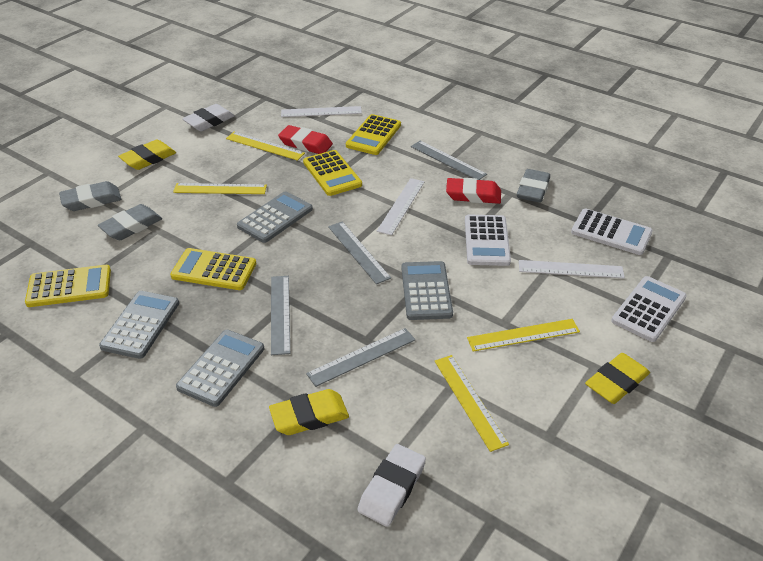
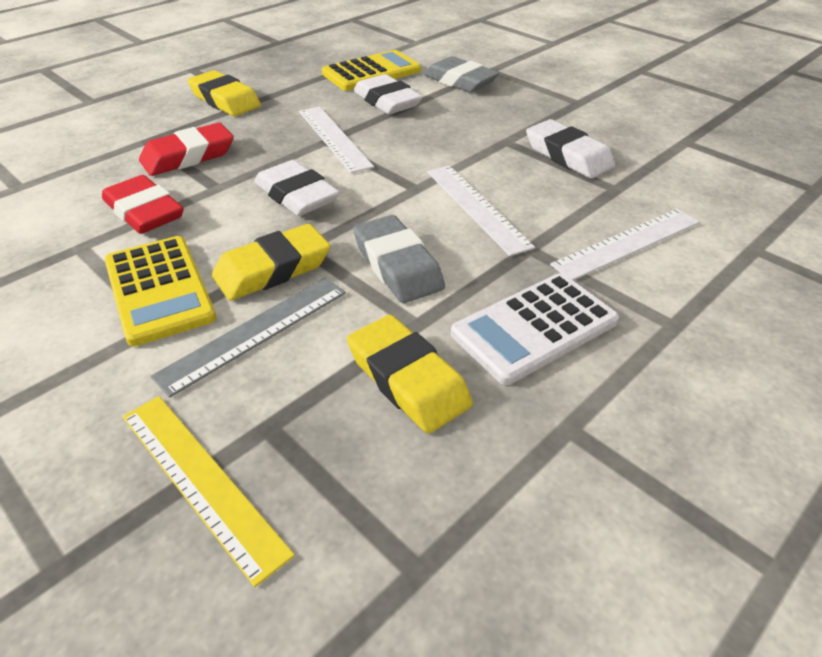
grey calculator: 4 -> 0
grey eraser: 3 -> 2
grey ruler: 4 -> 1
white calculator: 3 -> 1
white eraser: 2 -> 3
yellow calculator: 4 -> 2
yellow ruler: 4 -> 1

